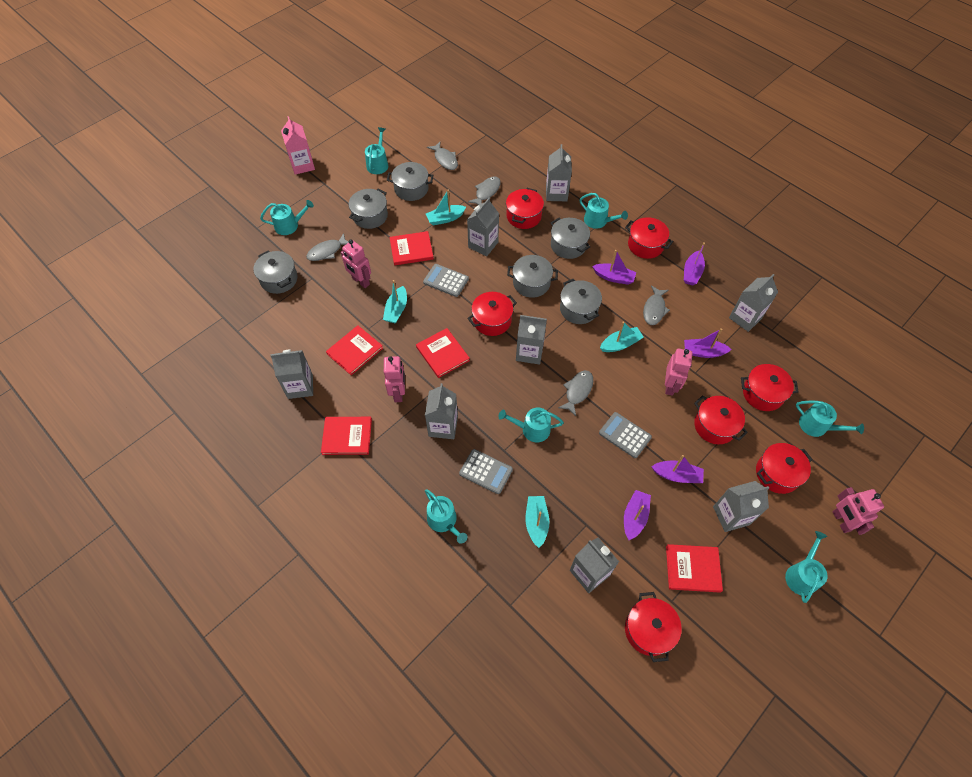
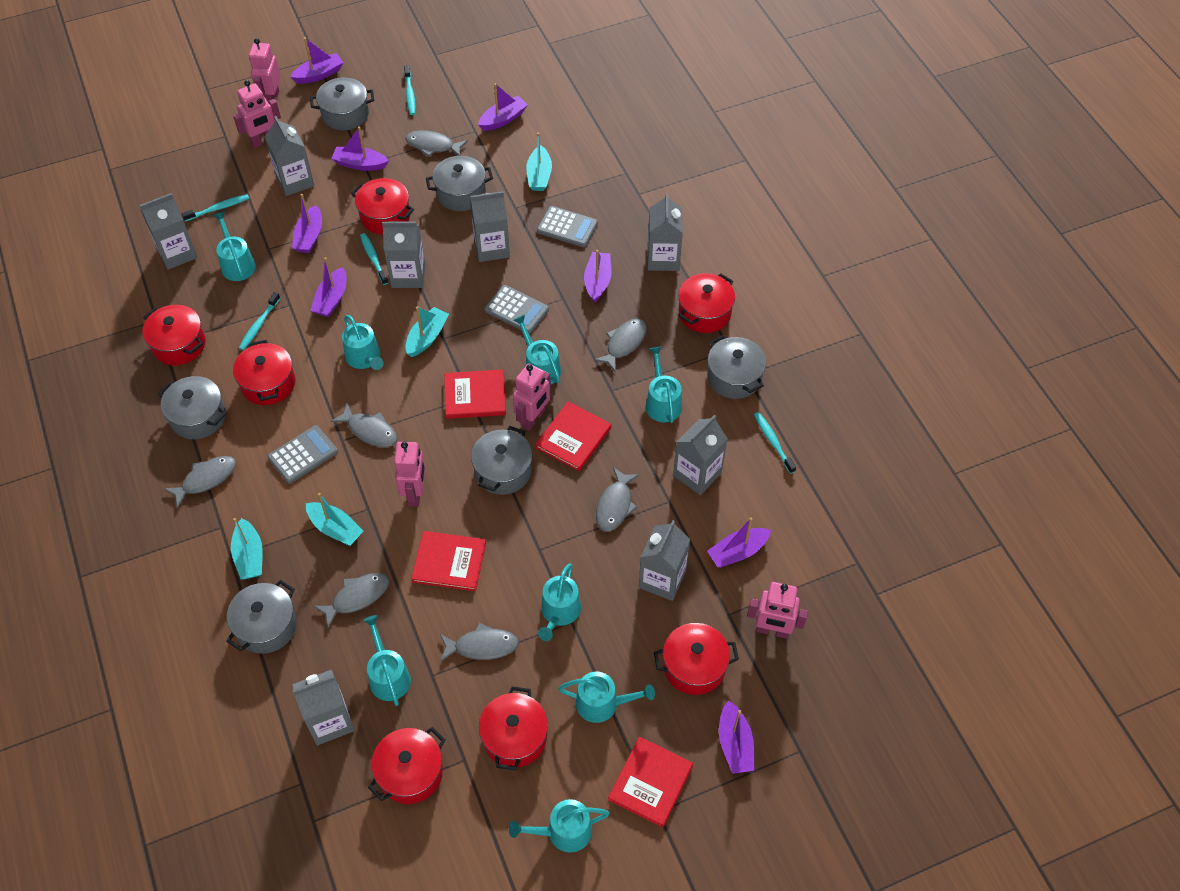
grey fish: 5 -> 7
pink carton: 1 -> 0
pink robot: 4 -> 5
purple boat: 5 -> 8
red book: 5 -> 4
turquoise toothbrush: 0 -> 5
turquoise watering can: 7 -> 8

